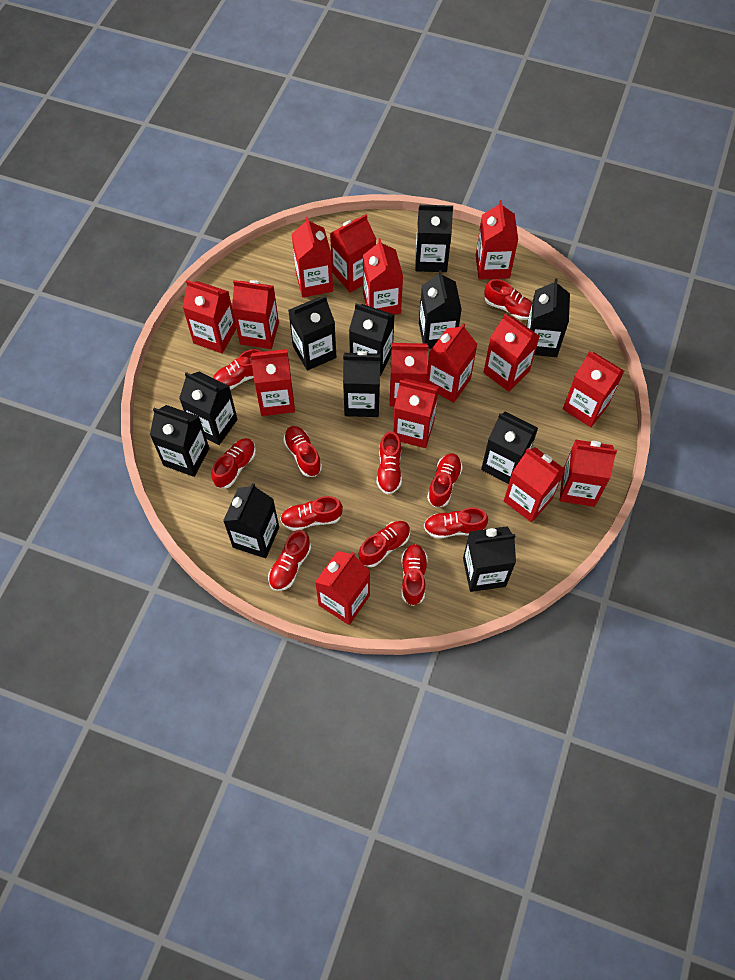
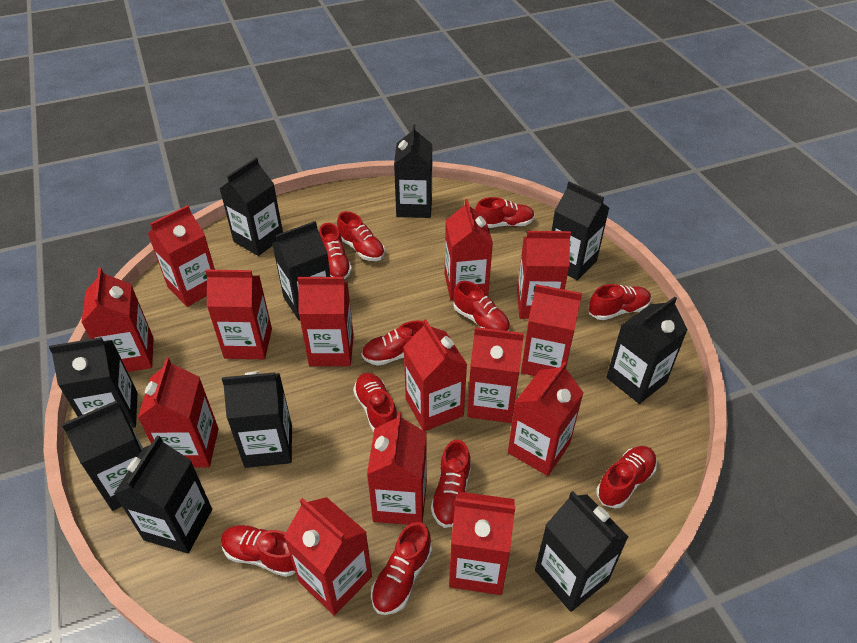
black carton: 11 -> 10
red carton: 15 -> 14

